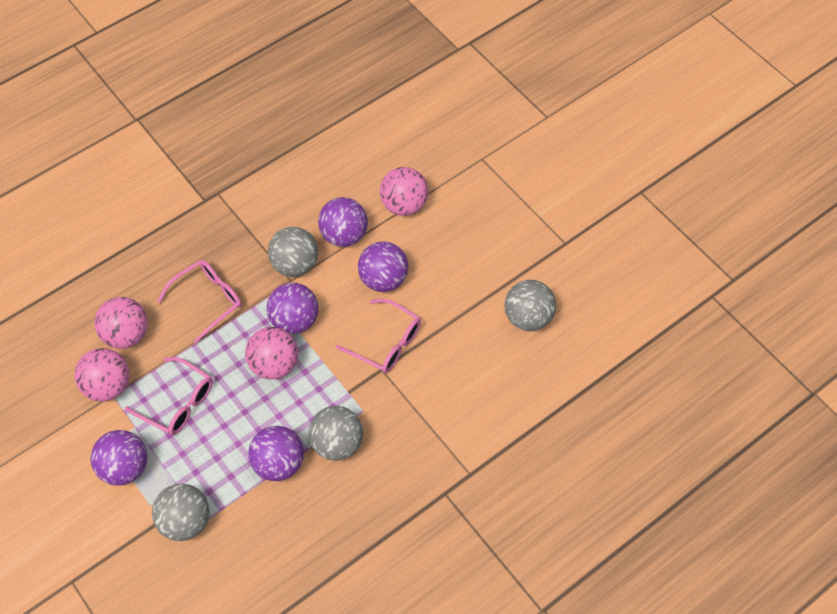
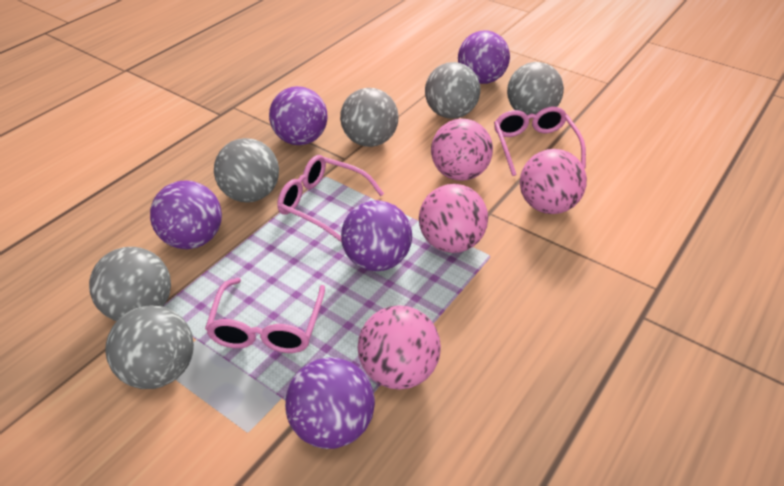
grey ball: 4 -> 6

